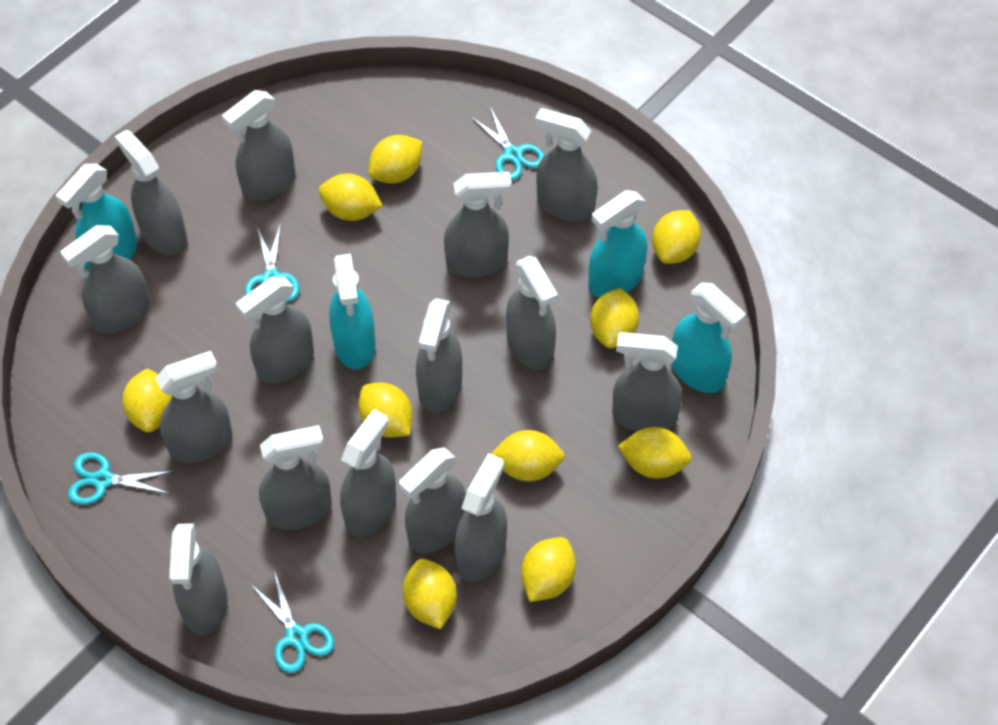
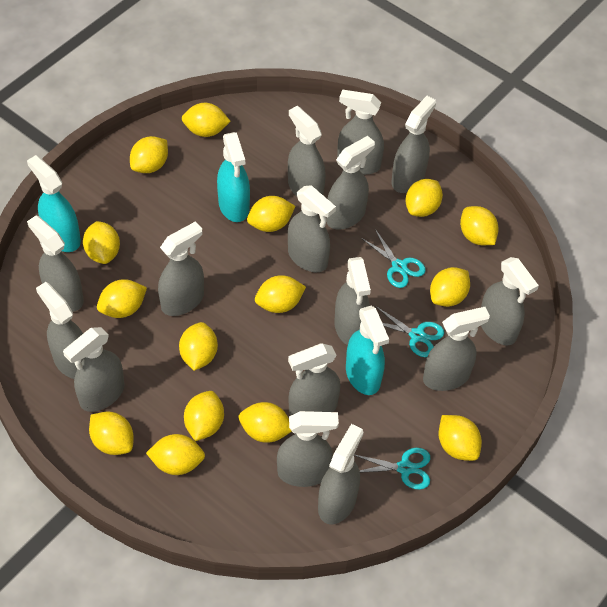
turquoise scissors: 4 -> 3
turquoise spray bottle: 4 -> 3
yellow lemon: 10 -> 15

